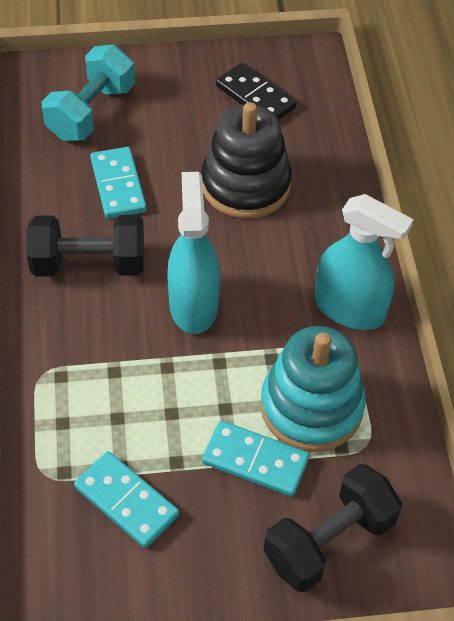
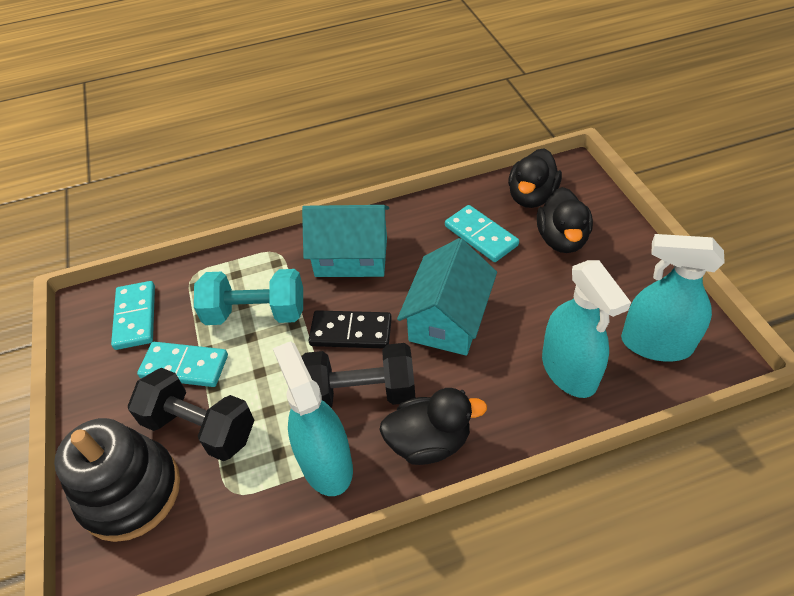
black duck: 0 -> 3
turquoise house: 0 -> 2
turquoise spray bottle: 2 -> 3
turquoise stacking toy: 1 -> 0

